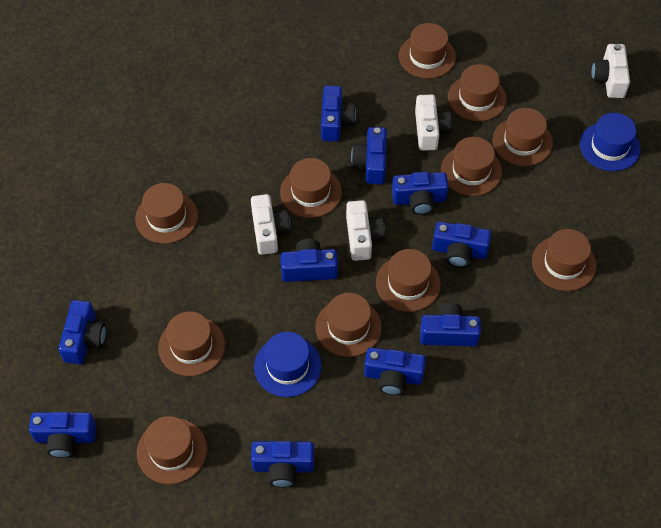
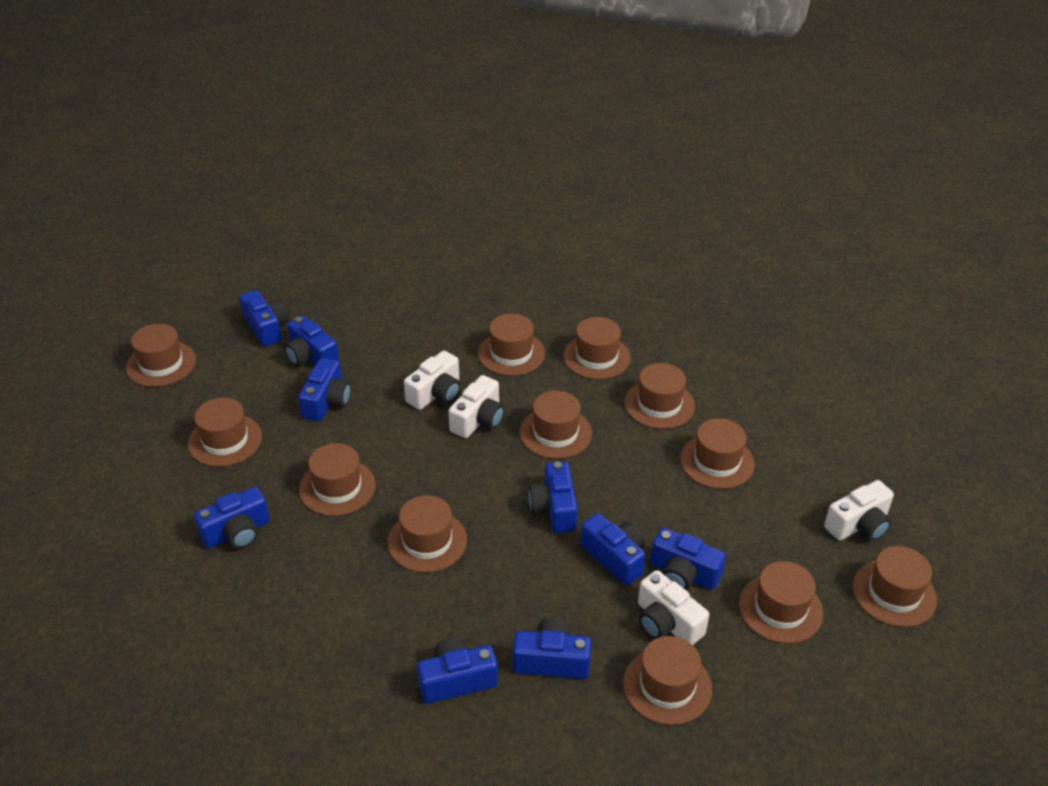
blue camera: 10 -> 9
blue hat: 2 -> 0
brown hat: 11 -> 12

